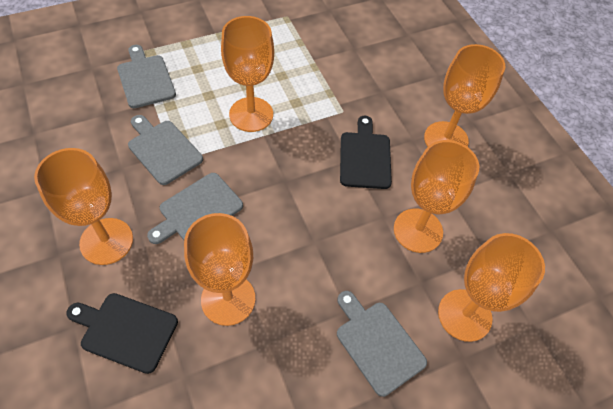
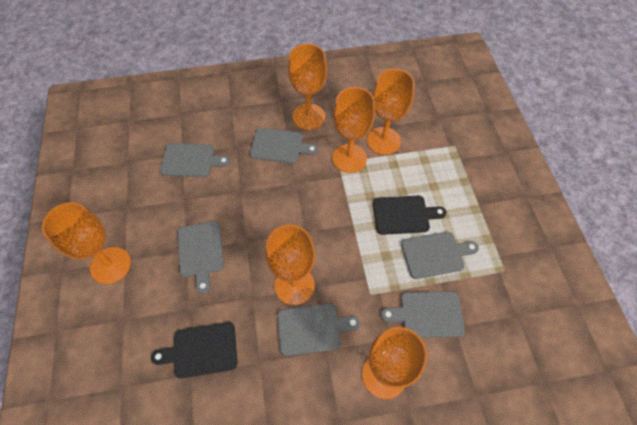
grey cutting board: 4 -> 6

